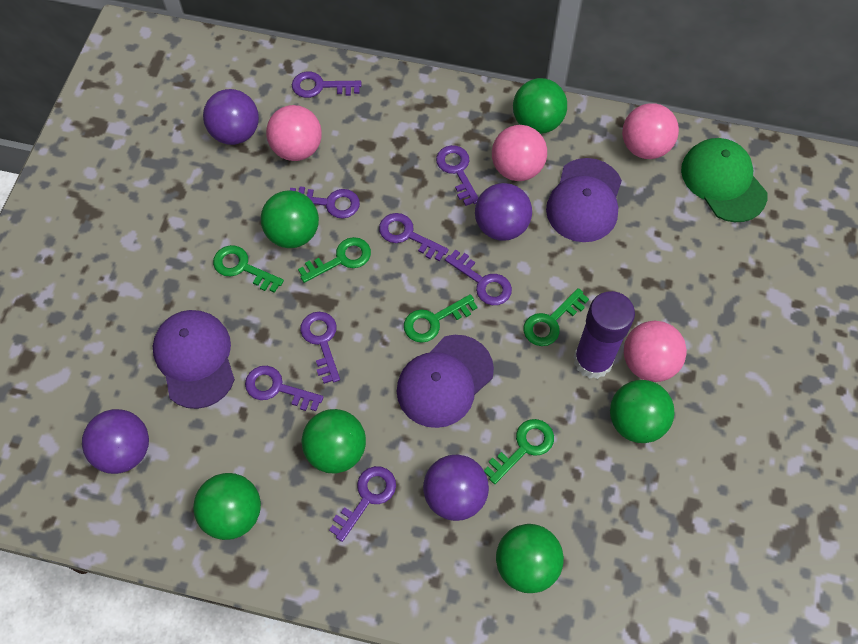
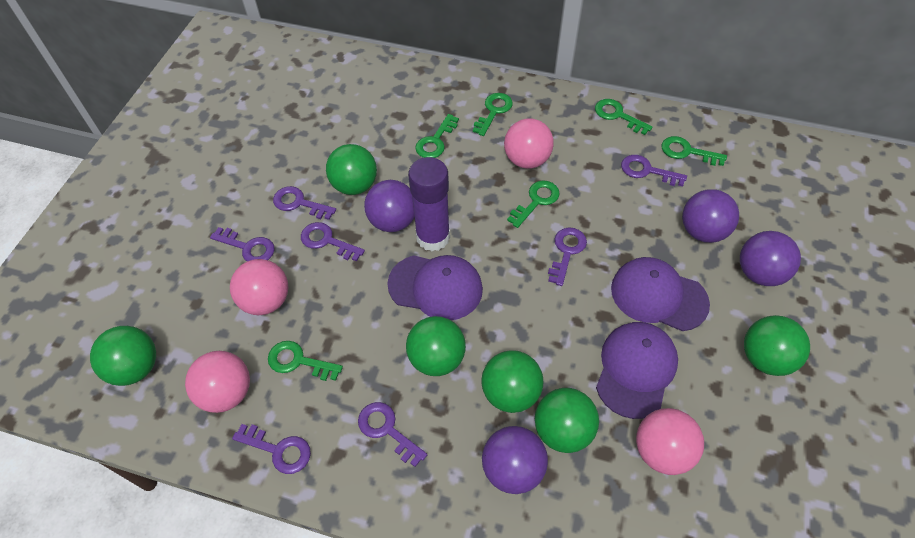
green cap: 1 -> 0
green key: 5 -> 6
purple key: 8 -> 7

